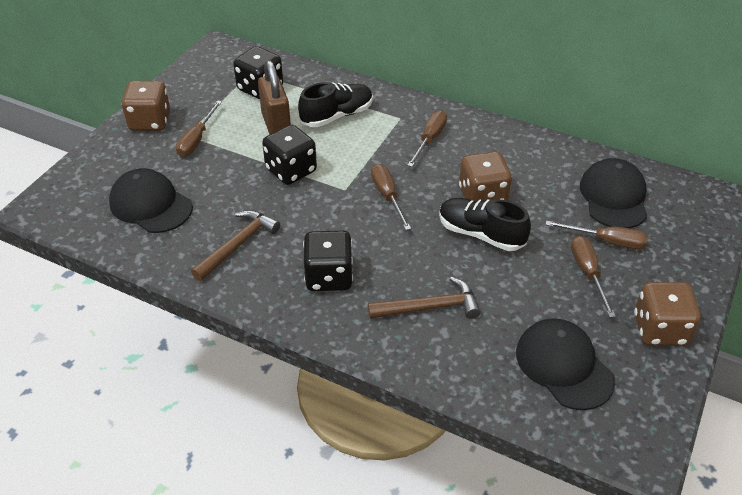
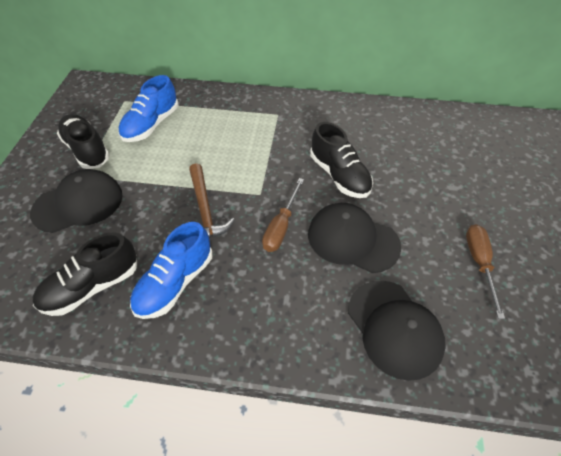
black dice: 3 -> 0
black shoe: 2 -> 3
blue shoe: 0 -> 2
brown dice: 3 -> 0
brown hammer: 2 -> 1
brown padlock: 1 -> 0
brown screwdriver: 5 -> 2

